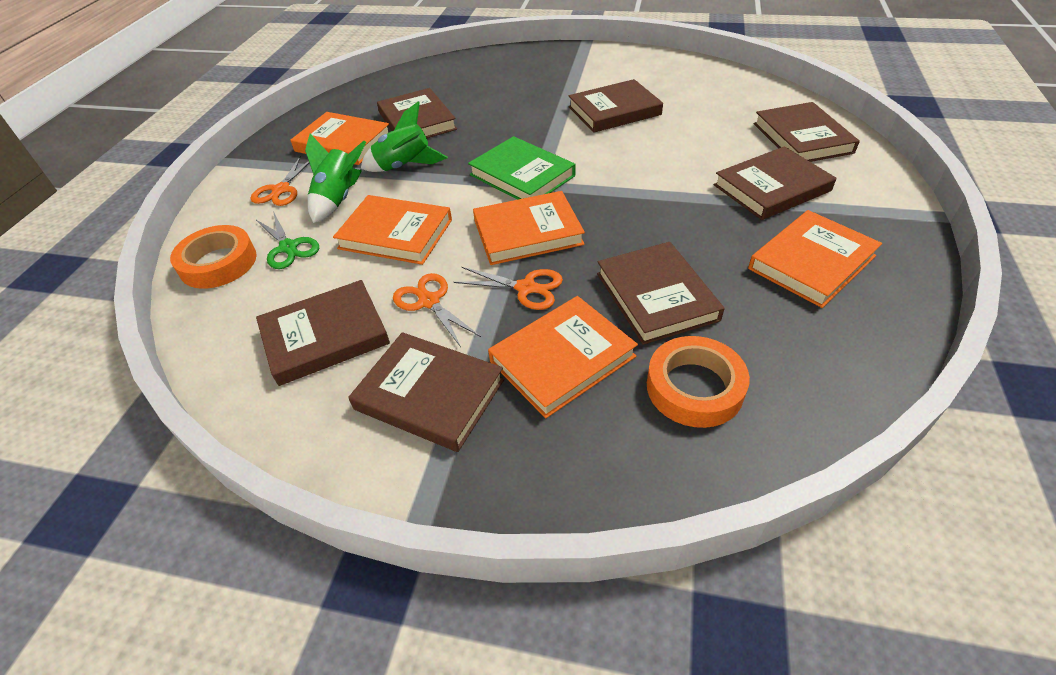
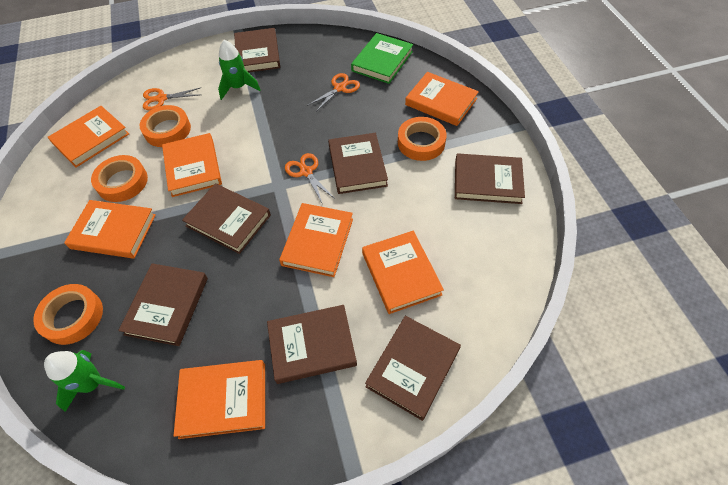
green scissors: 1 -> 0
orange book: 5 -> 7
orange tape: 2 -> 4

